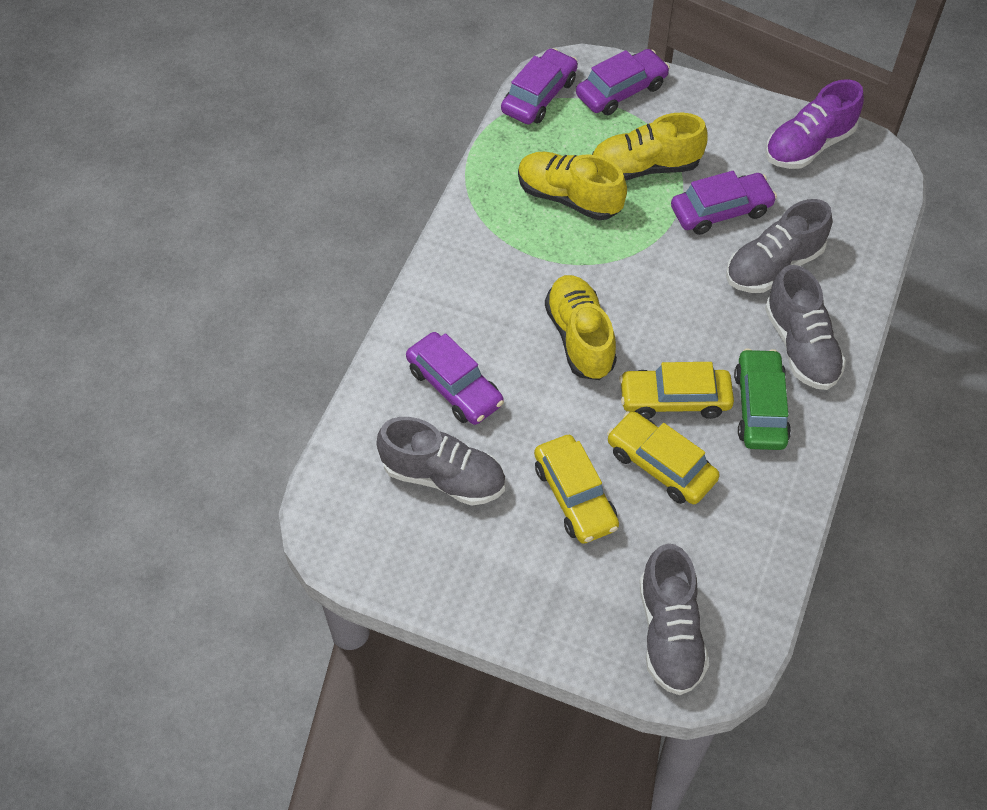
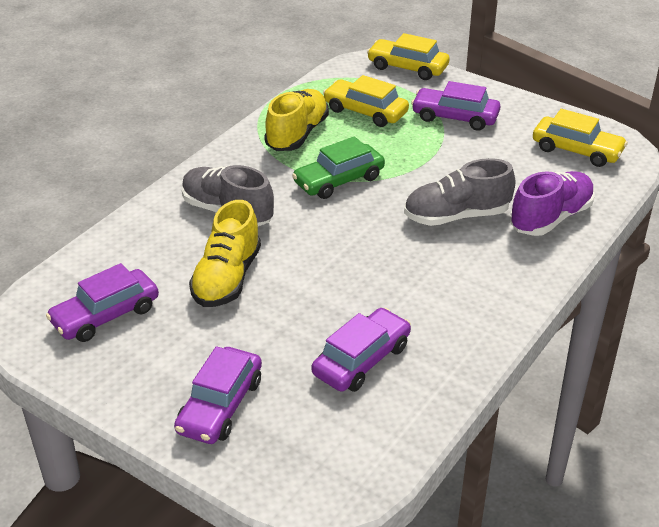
grey shoe: 4 -> 2
yellow shoe: 3 -> 2

